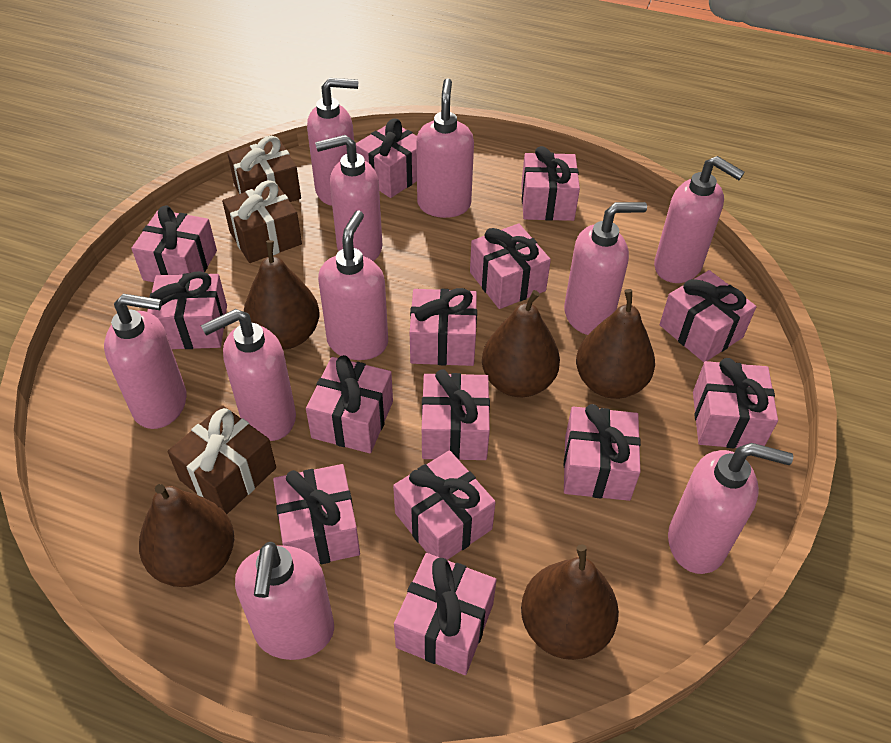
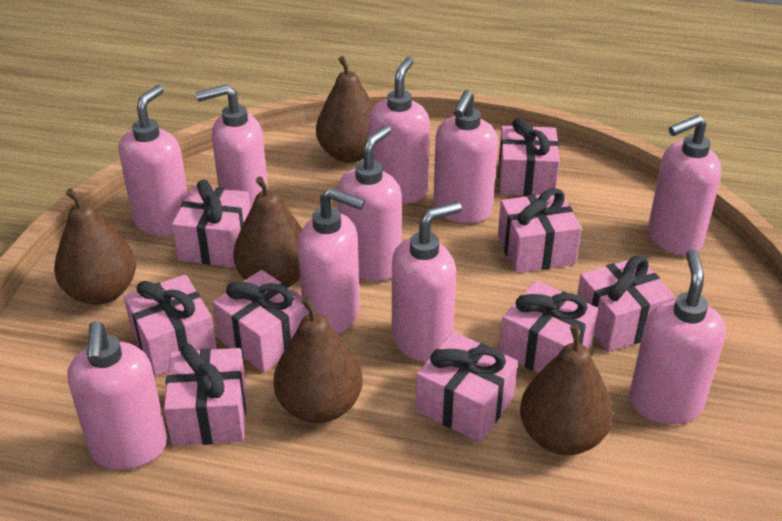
brown gift: 3 -> 0
pink gift: 14 -> 9

